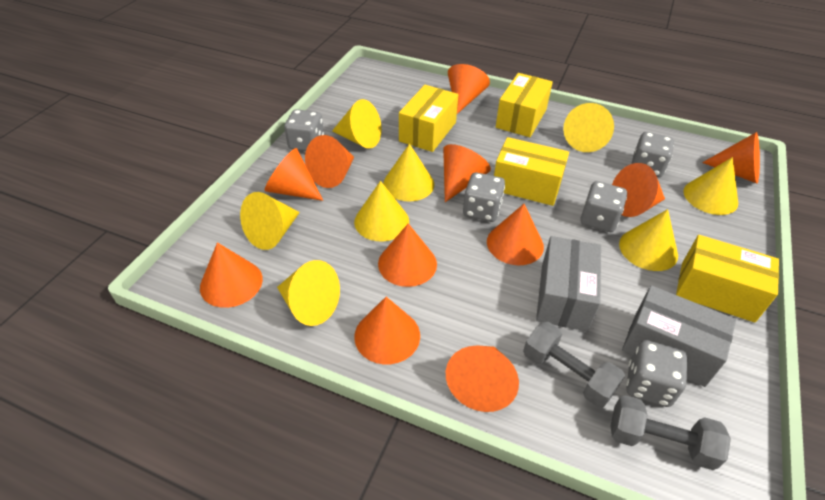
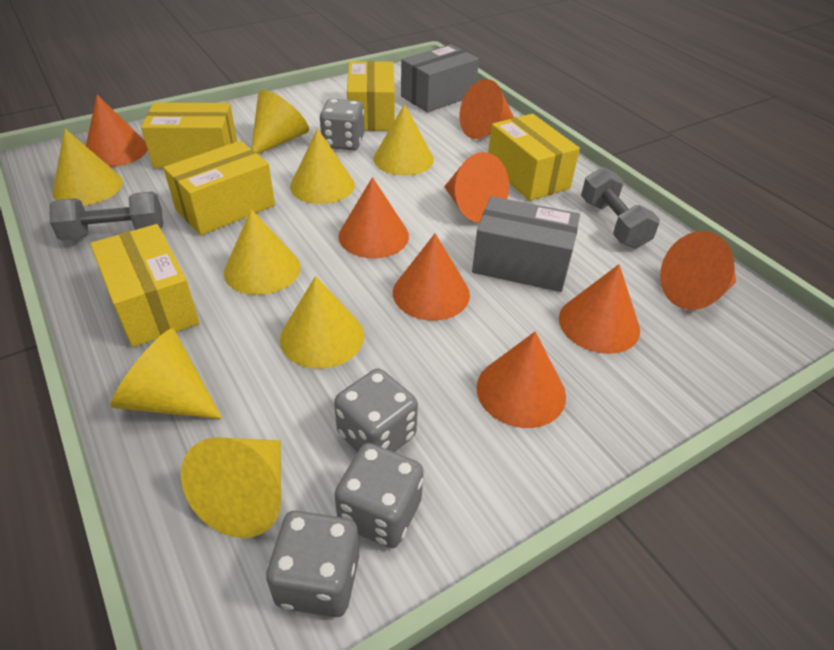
grey dice: 5 -> 4
orange cone: 11 -> 8
yellow box: 4 -> 5

